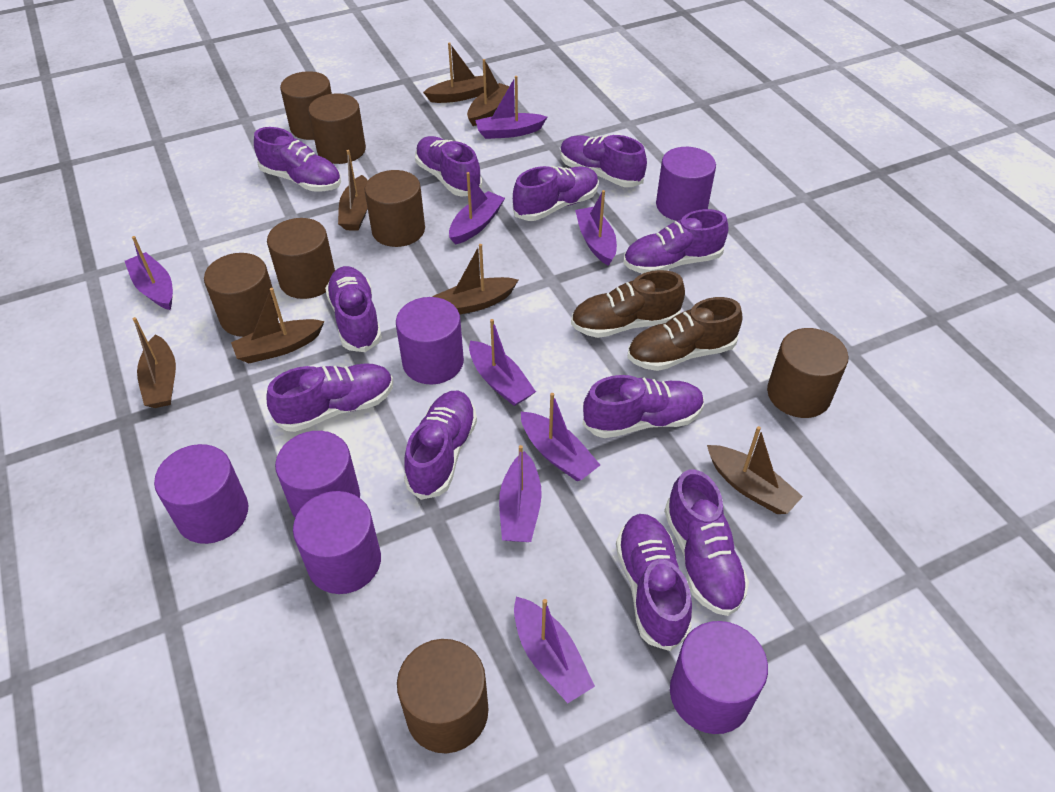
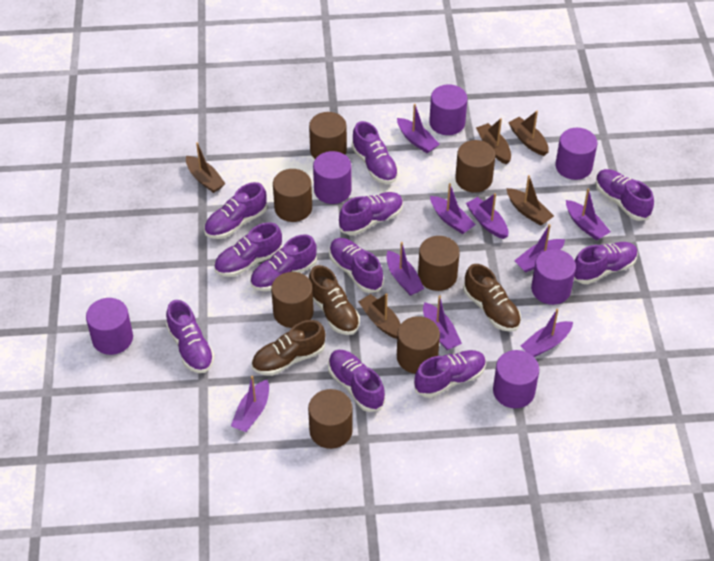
brown boat: 7 -> 5
brown shoe: 2 -> 3
purple boat: 8 -> 9

